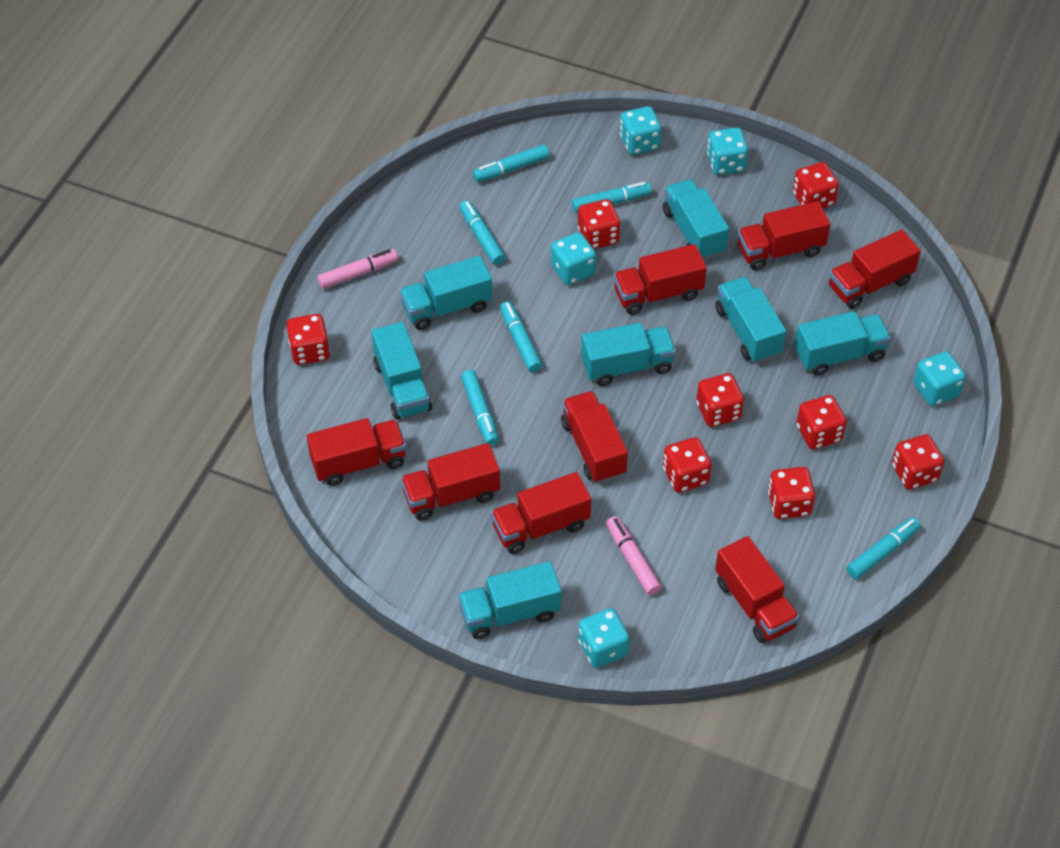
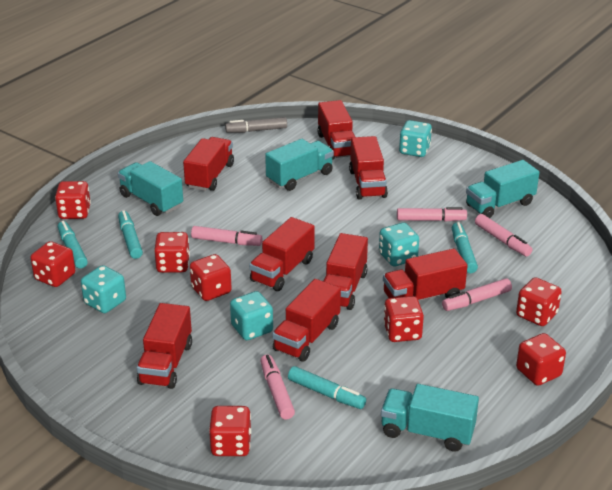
grey marker: 0 -> 1
pink marker: 2 -> 5
turquoise dice: 5 -> 4
turquoise marker: 6 -> 4
turquoise truck: 7 -> 4

